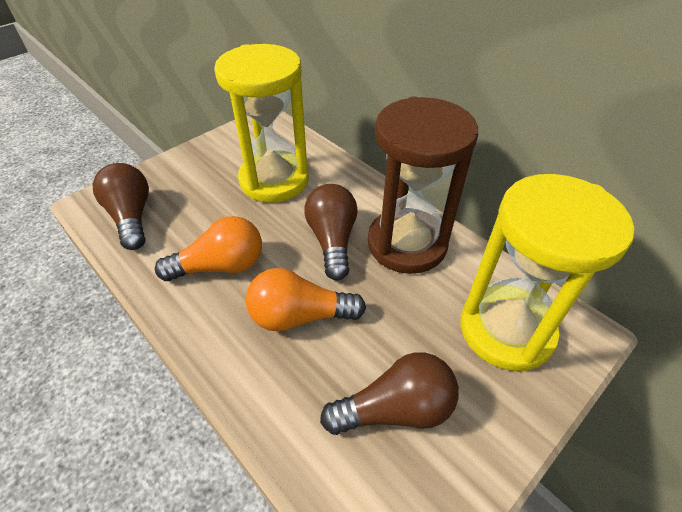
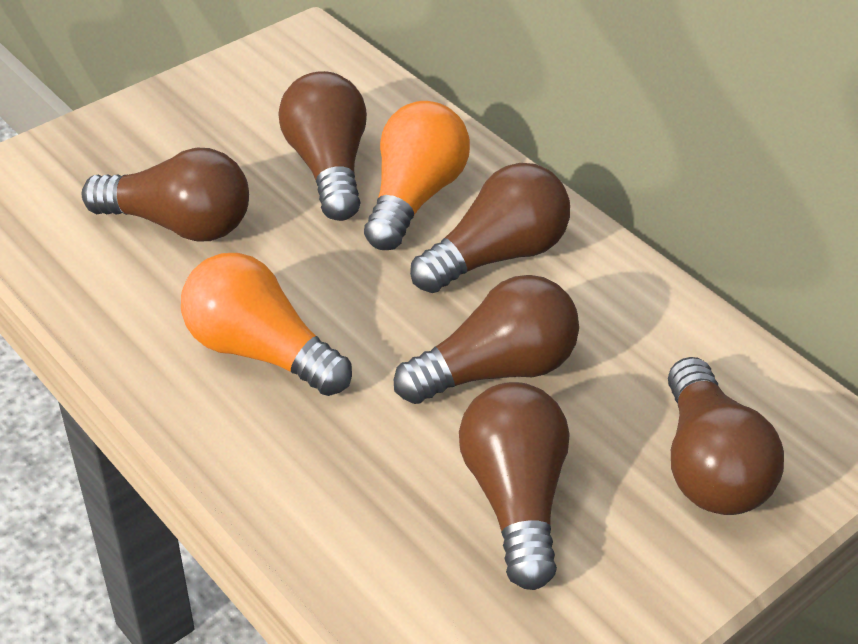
brown hourglass: 1 -> 0
brown light bulb: 3 -> 6
yellow hourglass: 2 -> 0

